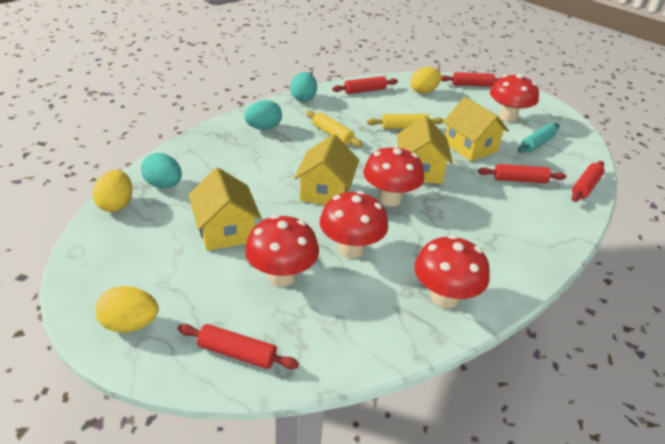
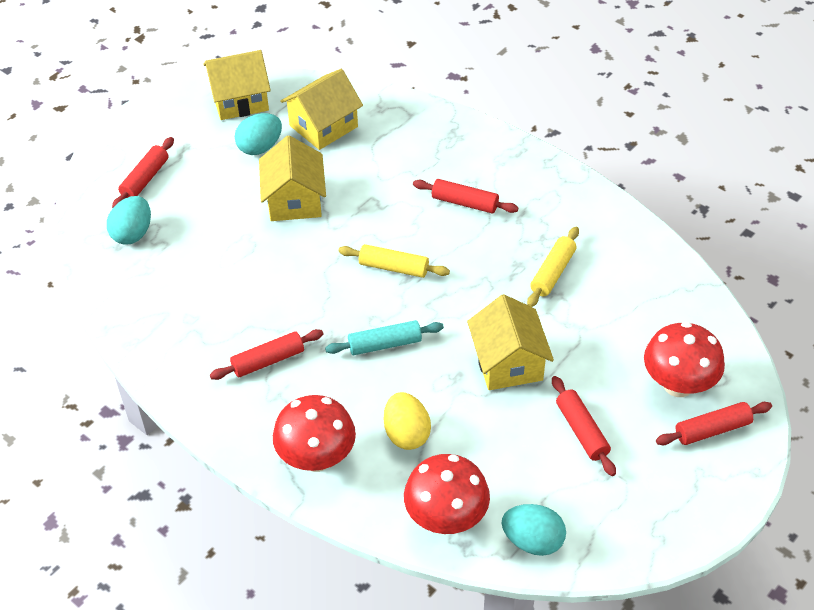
red mushroom: 5 -> 3
yellow egg: 3 -> 1

